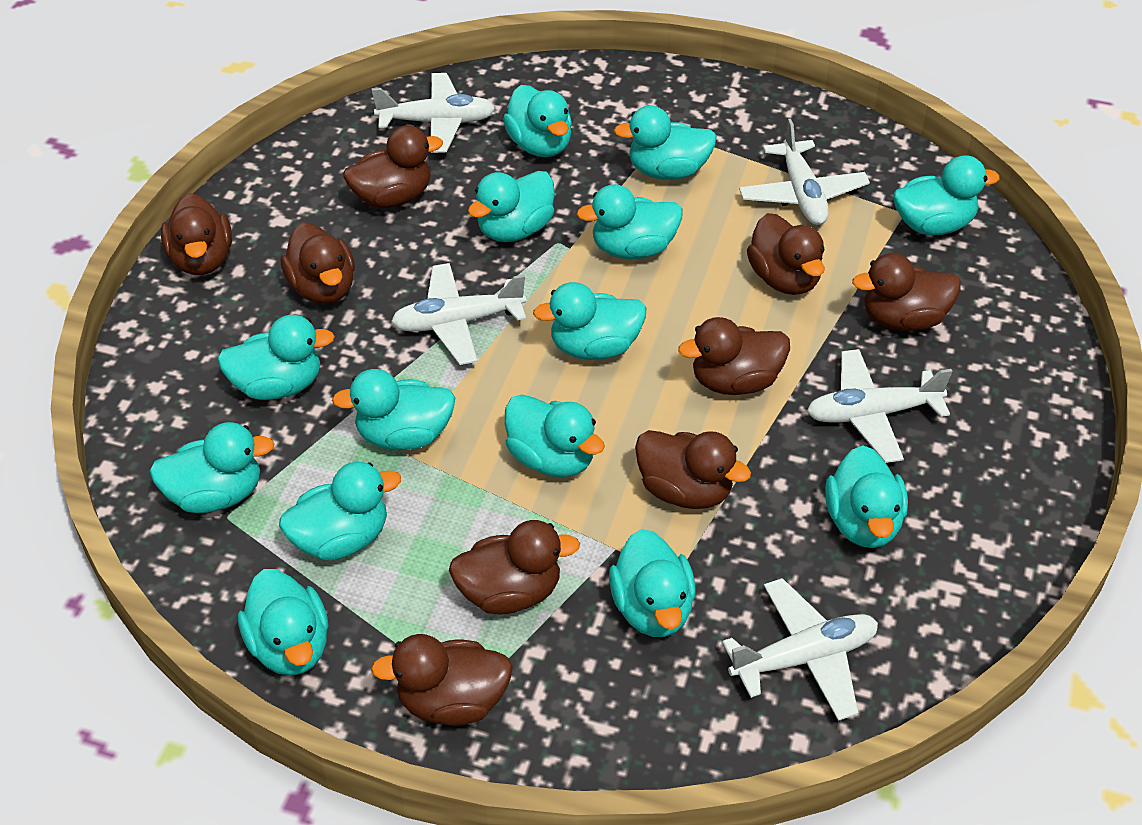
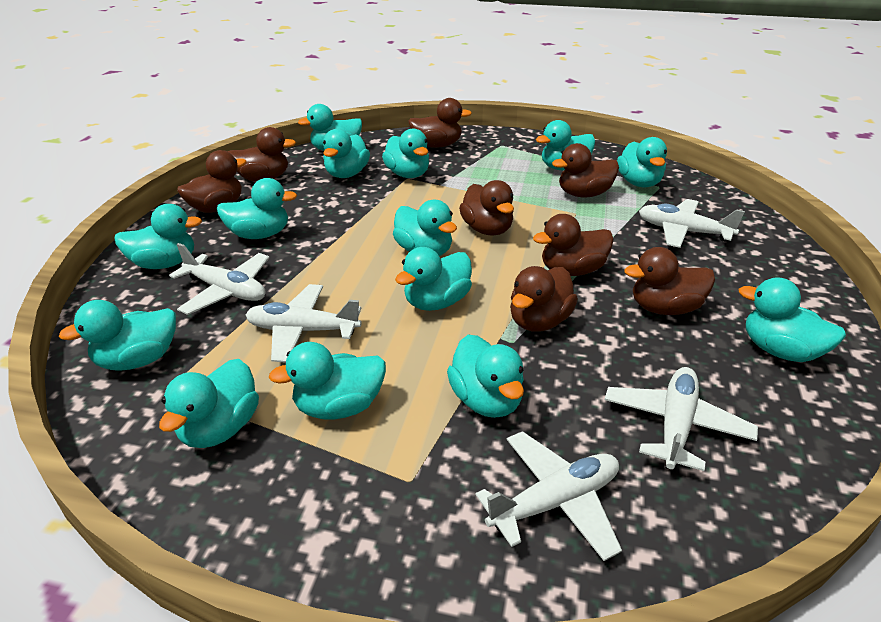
brown duck: 9 -> 8

